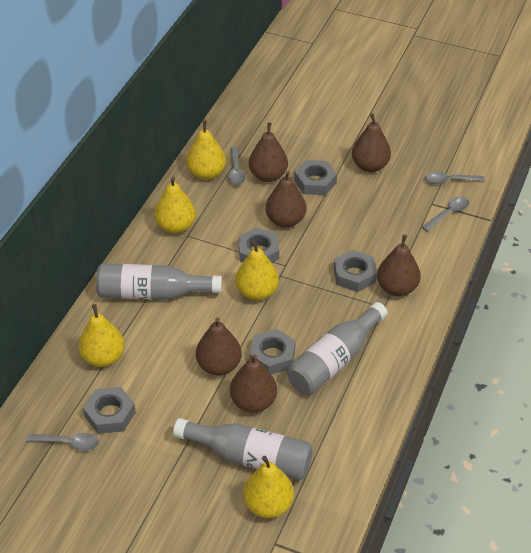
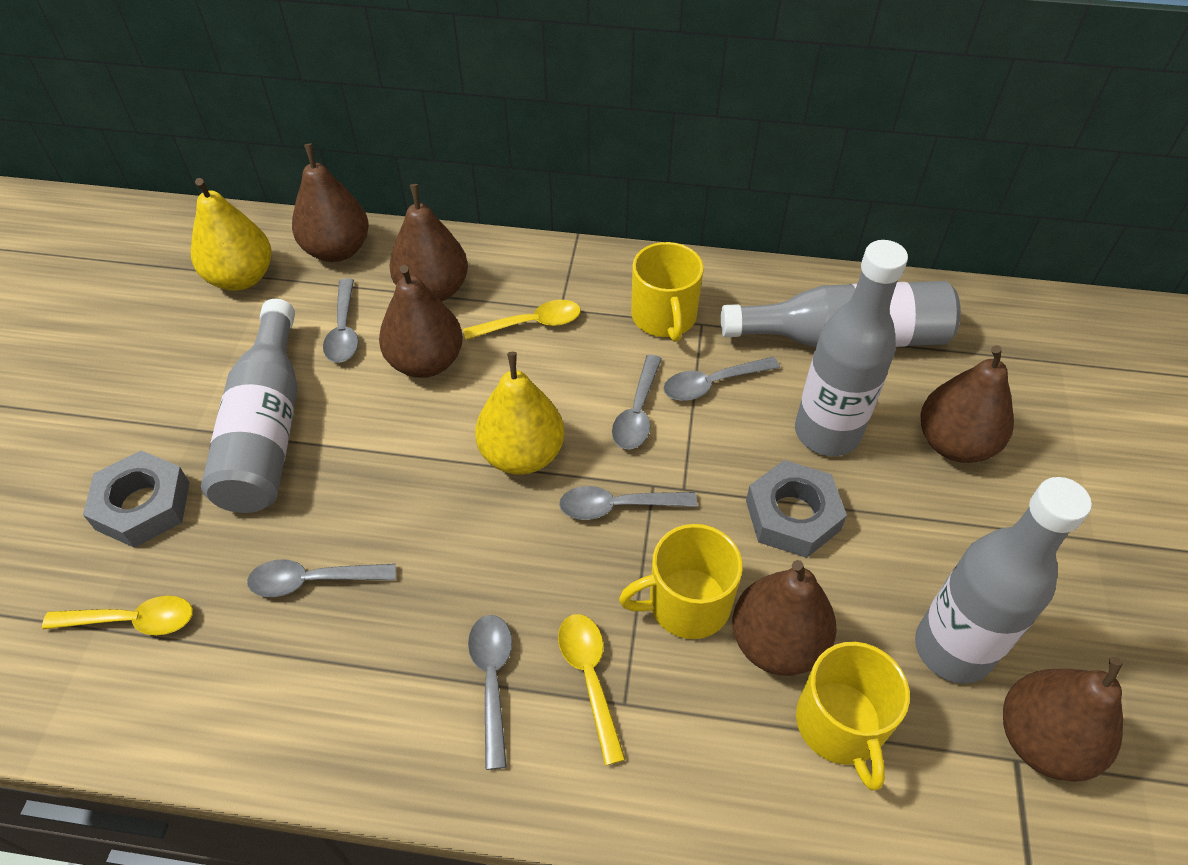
grey bottle: 3 -> 4
grey nut: 5 -> 2
grey spoon: 4 -> 6
yellow mug: 0 -> 3
yellow pear: 5 -> 2
yellow spoon: 0 -> 3

